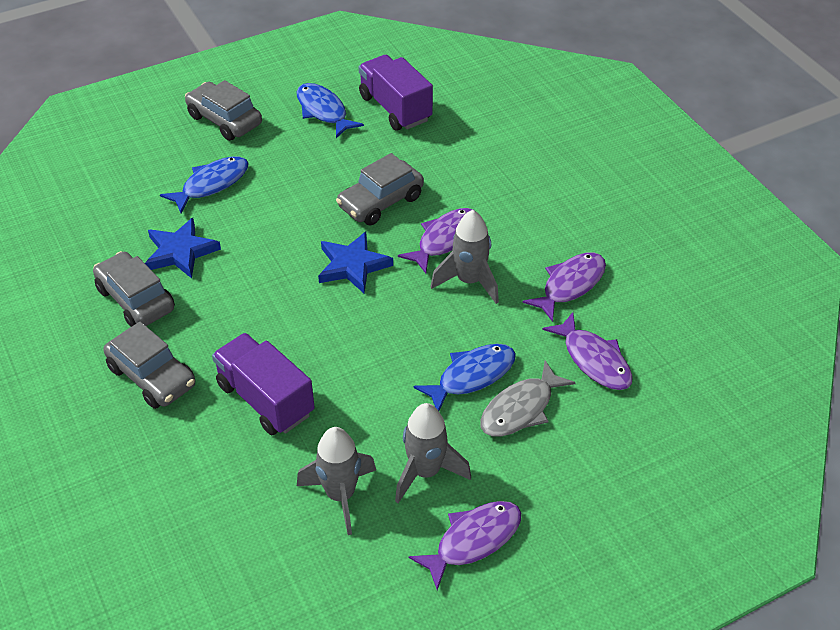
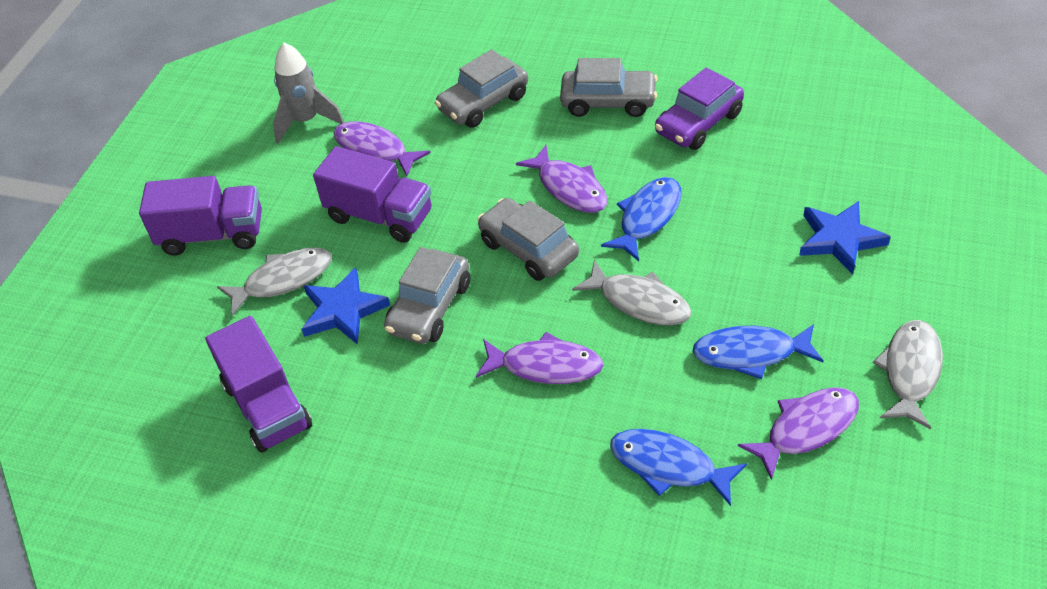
grey fish: 1 -> 3
grey rocket: 3 -> 1
purple car: 0 -> 1
purple truck: 2 -> 3

